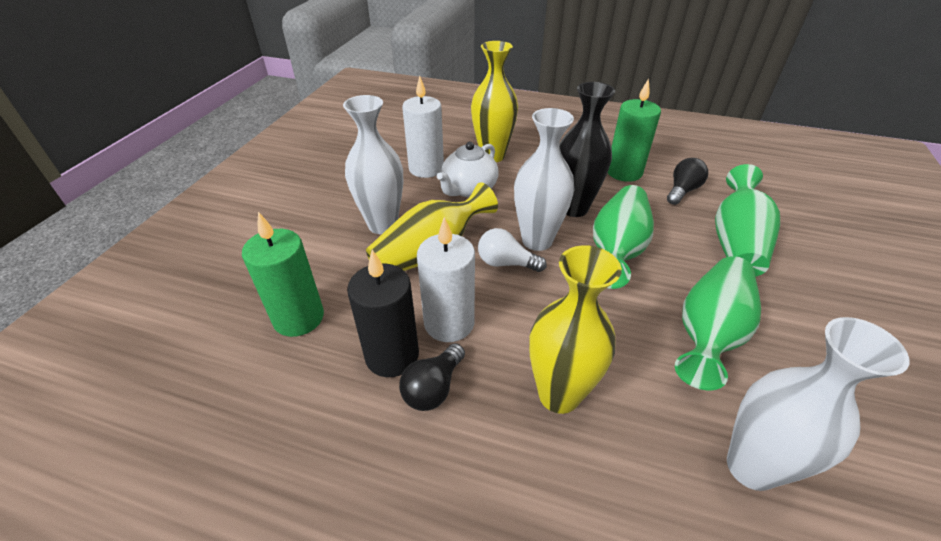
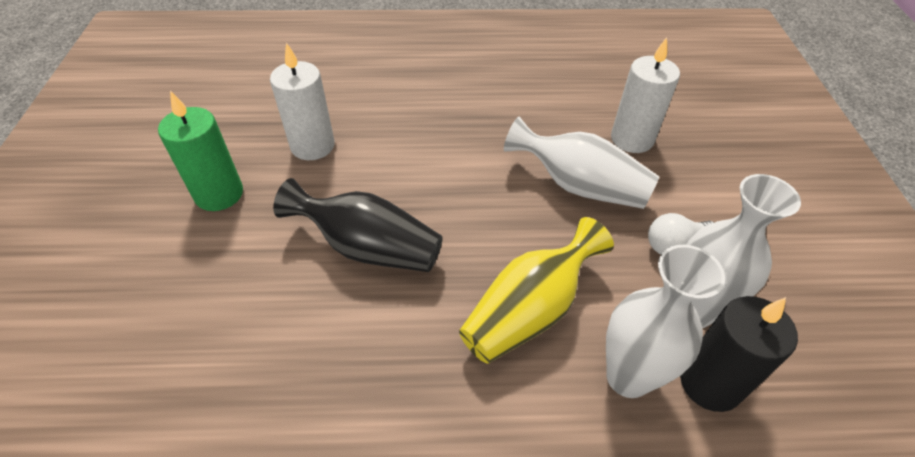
black light bulb: 2 -> 0
green candle: 2 -> 1
green vase: 3 -> 0
white teapot: 1 -> 0
yellow vase: 3 -> 1

